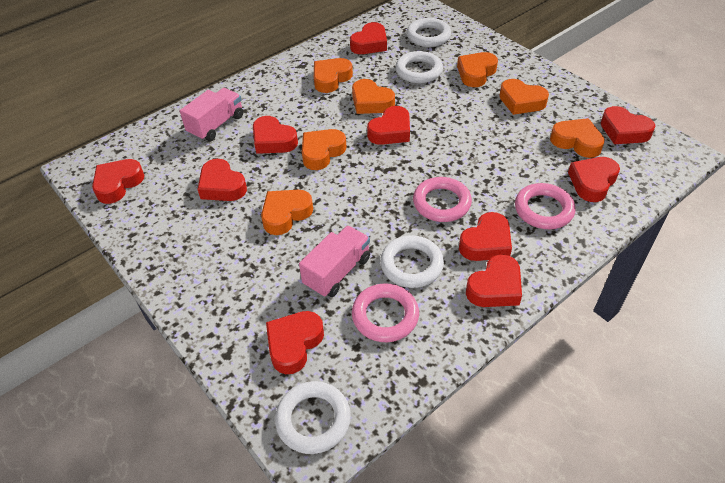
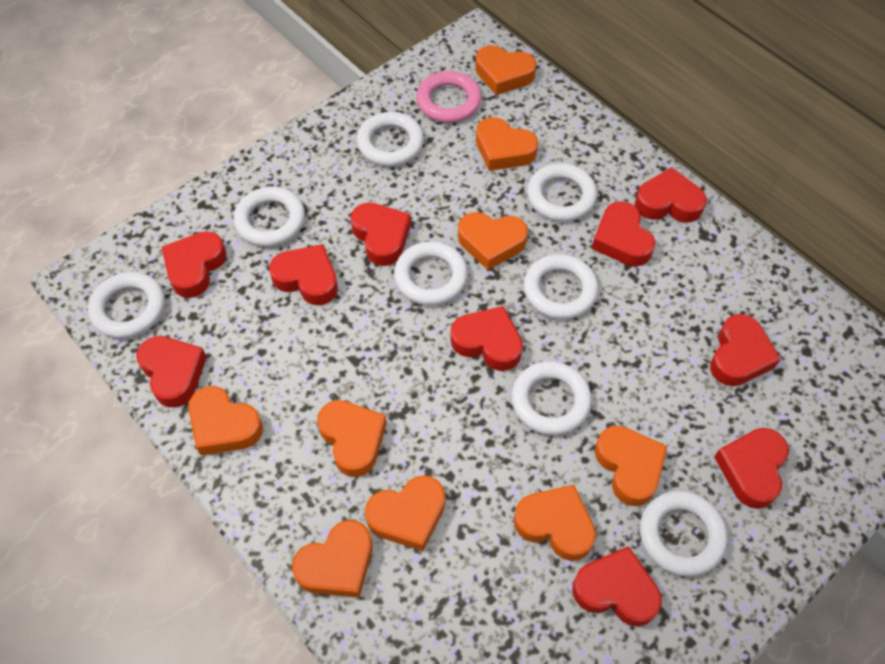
orange heart: 7 -> 9
pink ring: 3 -> 1
pink truck: 2 -> 0
white ring: 4 -> 8

